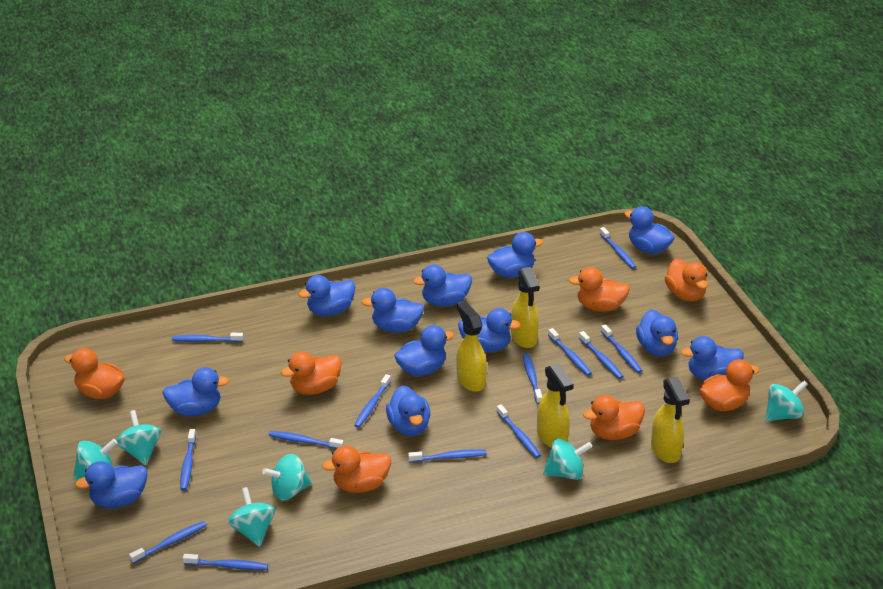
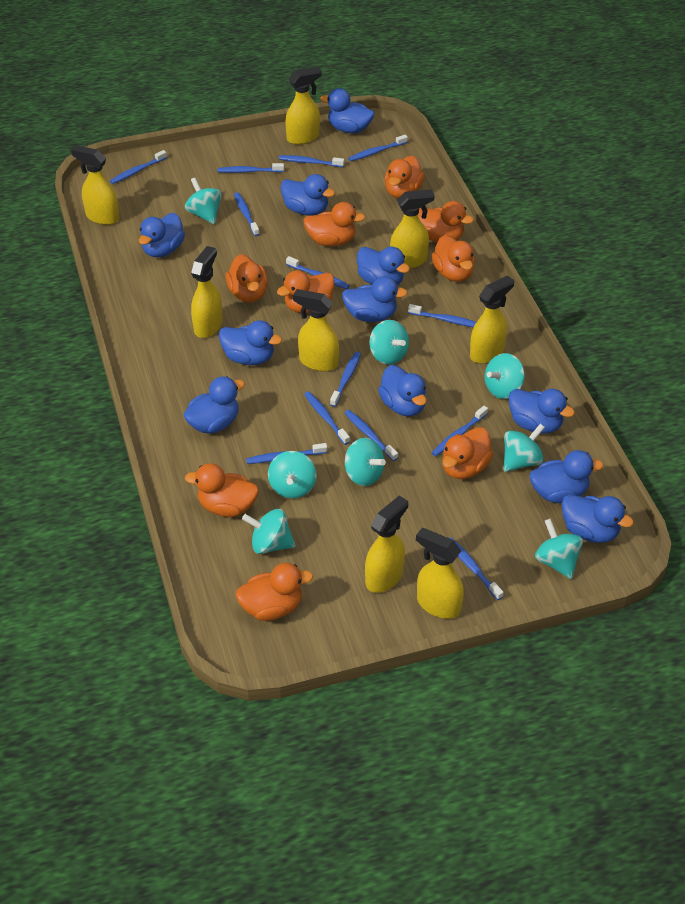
blue duck: 12 -> 11
orange duck: 7 -> 9
turquoise spinning top: 6 -> 8
yellow spray bottle: 4 -> 8

